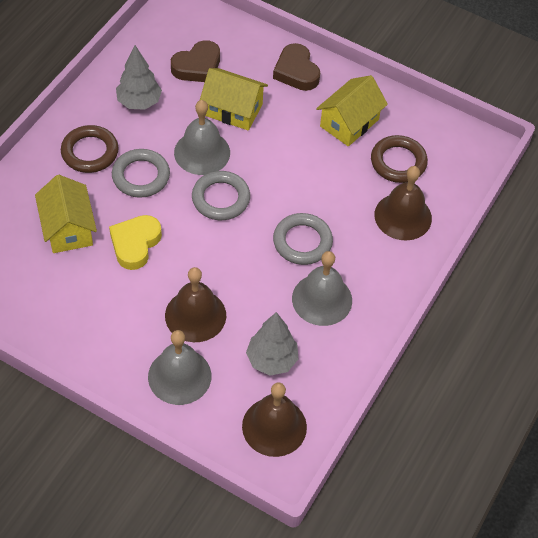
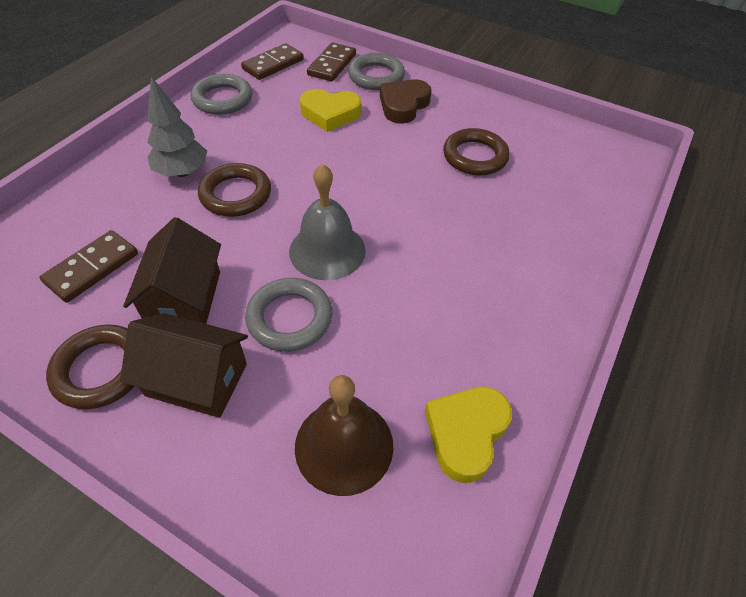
brown bell: 3 -> 1
brown domino: 0 -> 3
brown heart: 2 -> 1
brown house: 0 -> 2
brown ring: 2 -> 3
grey bell: 3 -> 1
grey tree: 2 -> 1
yellow heart: 1 -> 2
yellow house: 3 -> 0

